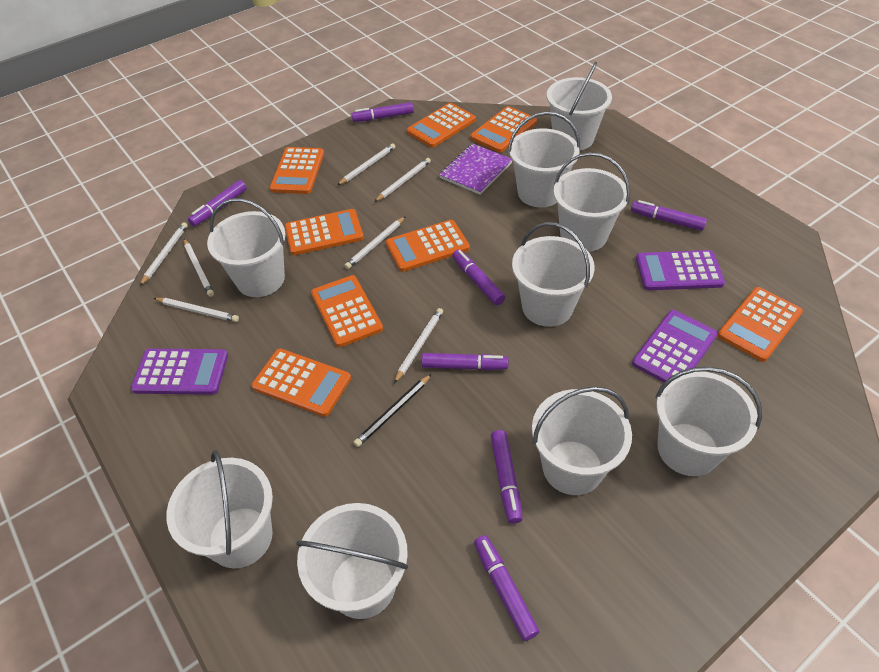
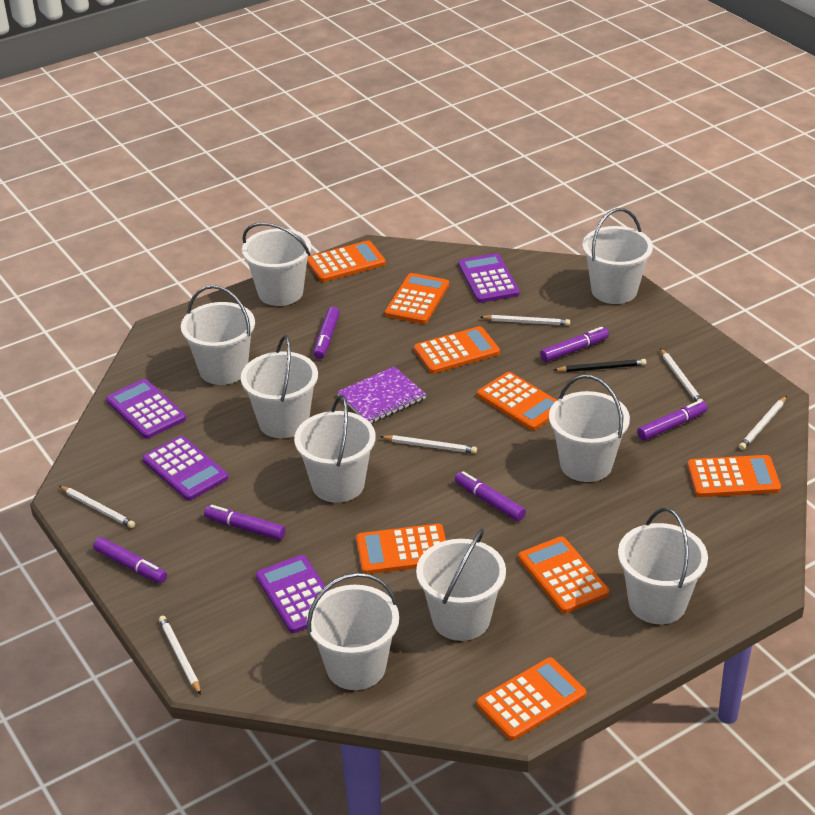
purple calculator: 3 -> 4
purple marker: 7 -> 6
white pencil: 7 -> 6

